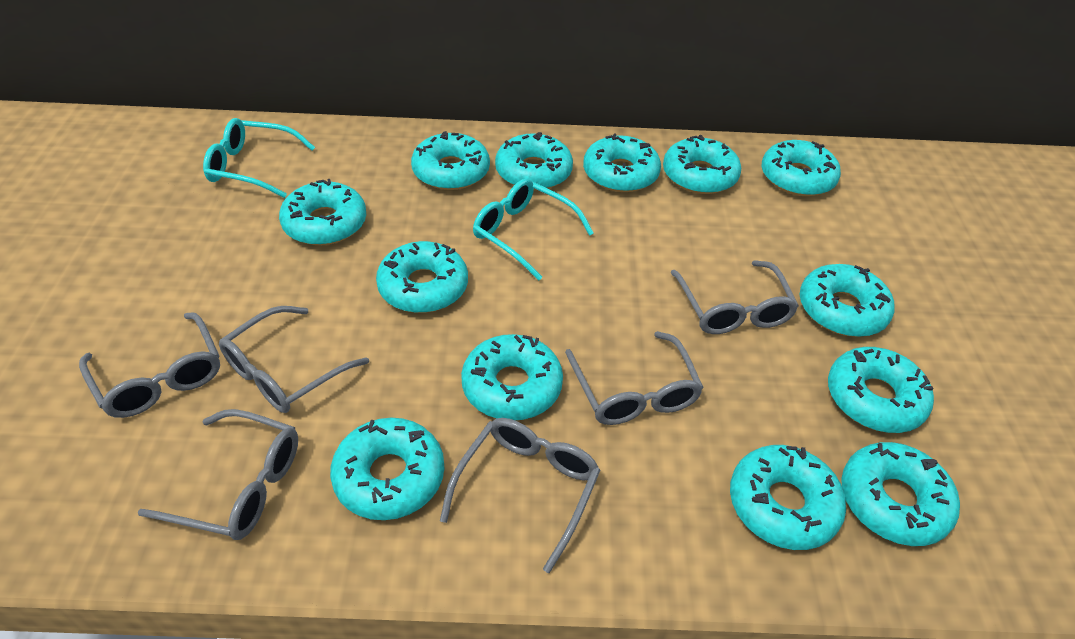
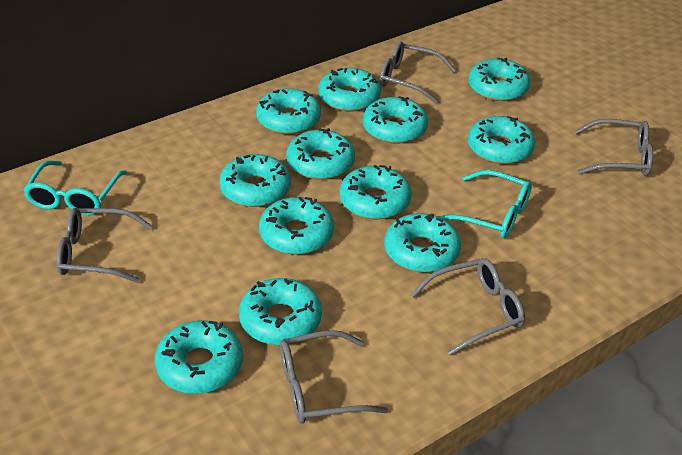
grey glasses: 6 -> 5
turquoise donut: 13 -> 12

